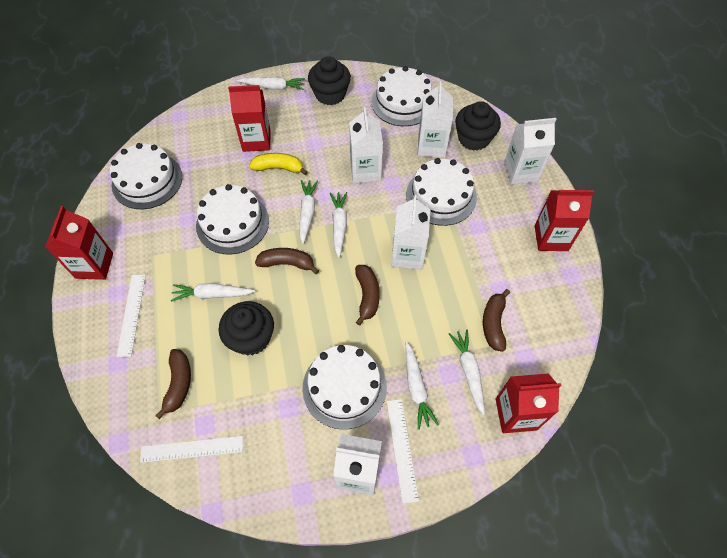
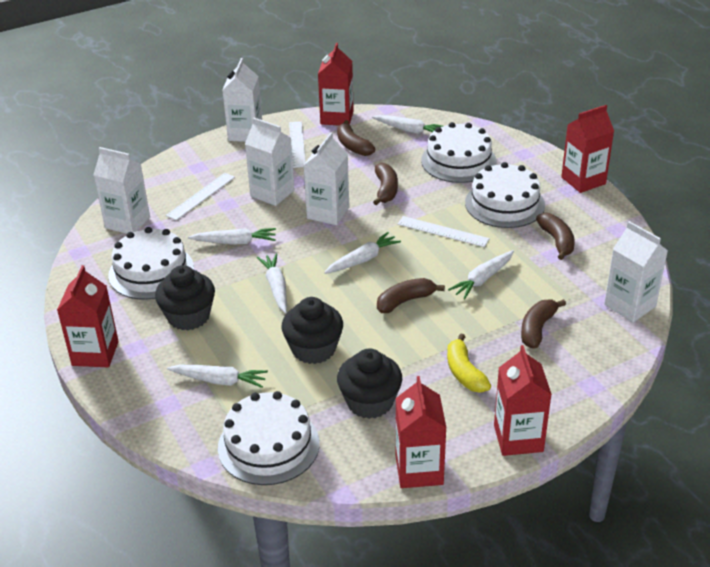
brown banana: 4 -> 5
red carton: 4 -> 5
white cake: 5 -> 4

